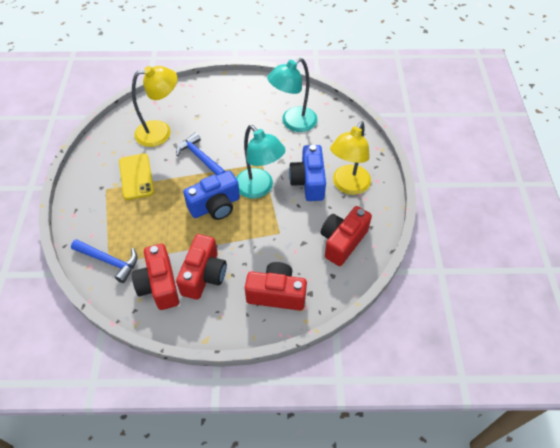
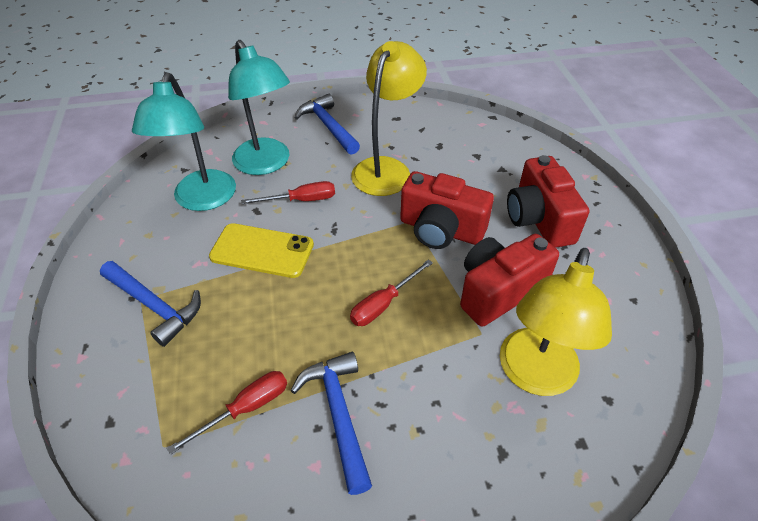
blue camera: 2 -> 0
blue hammer: 2 -> 3
red camera: 4 -> 3
red screwdriver: 0 -> 3

